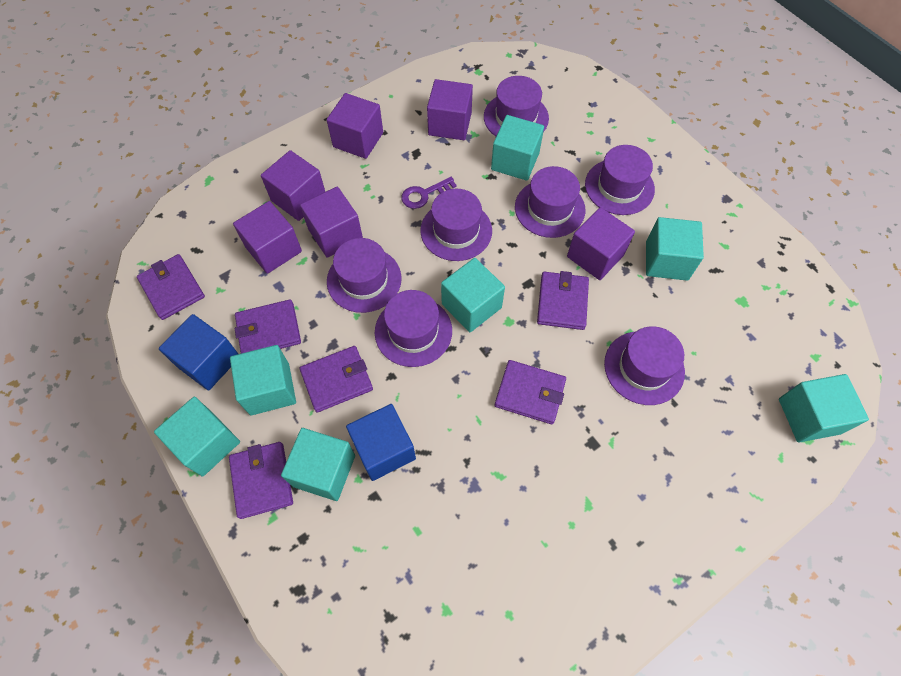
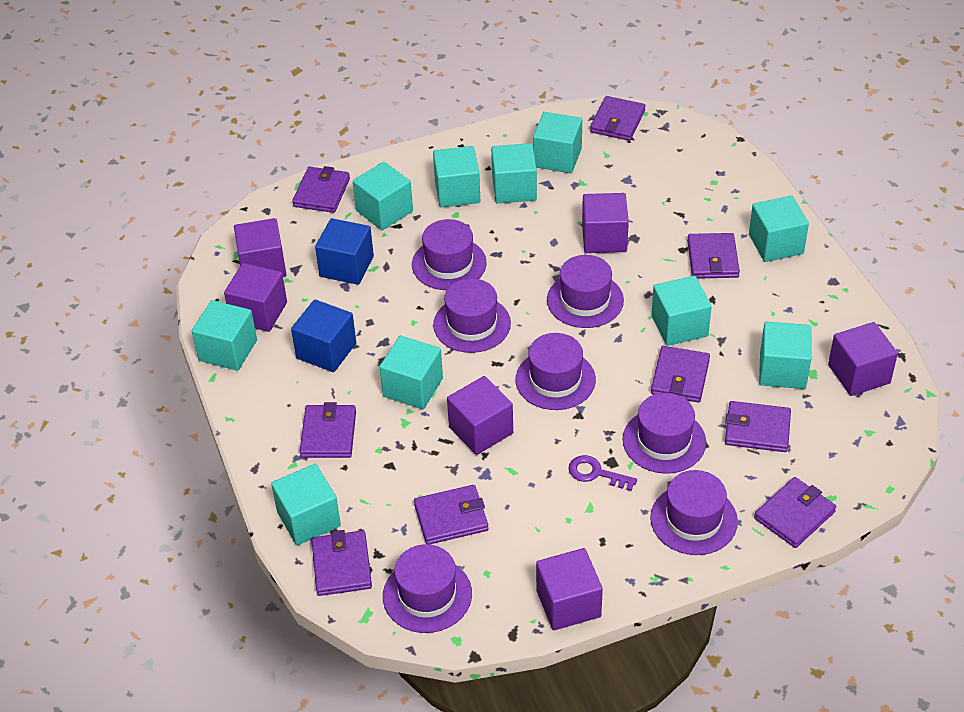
purple wallet: 6 -> 9
turquoise cube: 7 -> 10

